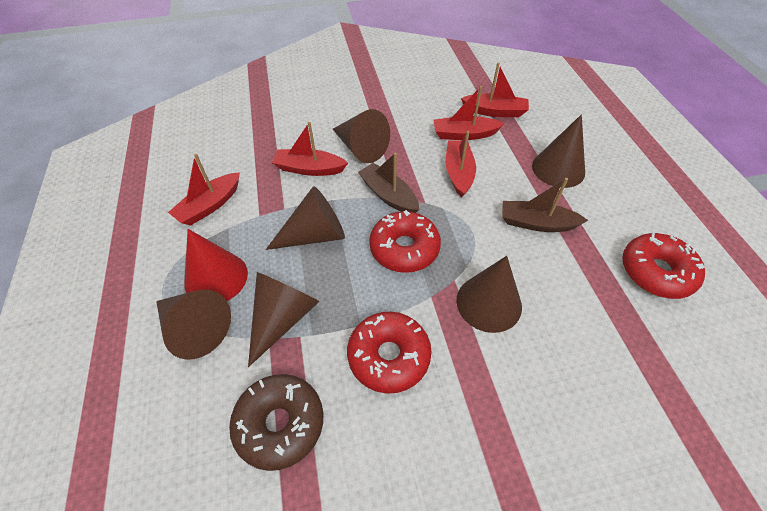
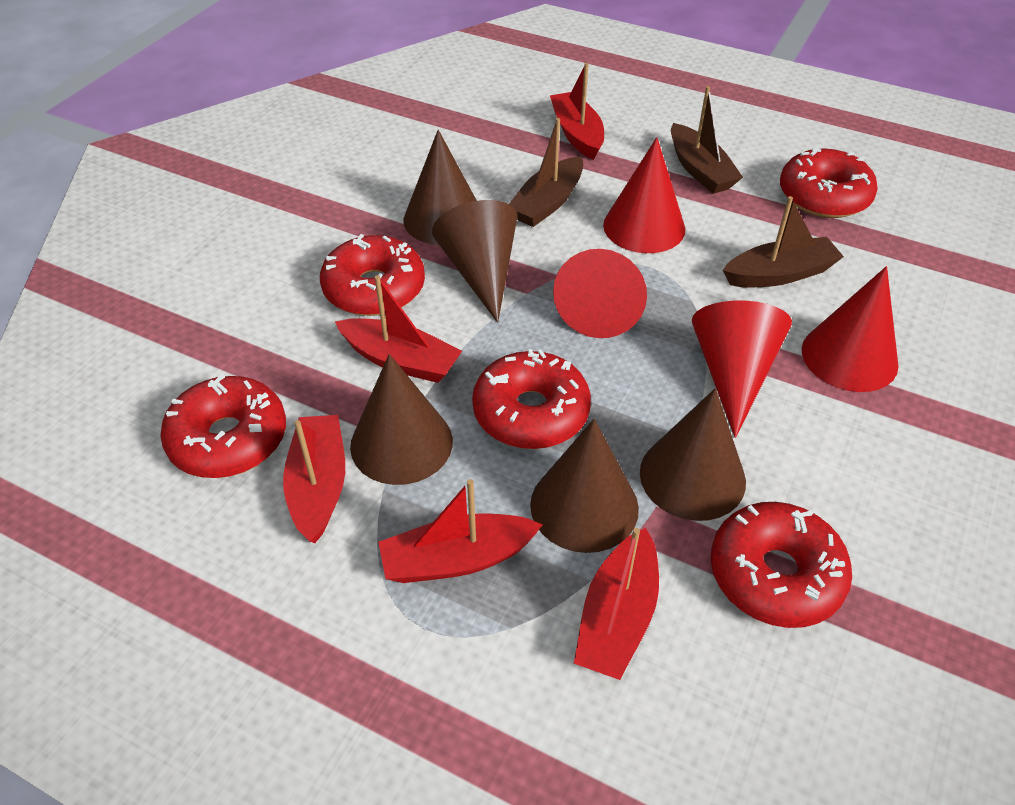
brown boat: 2 -> 3
brown cone: 6 -> 5
brown donut: 1 -> 0
red cone: 1 -> 4
red donut: 3 -> 5

